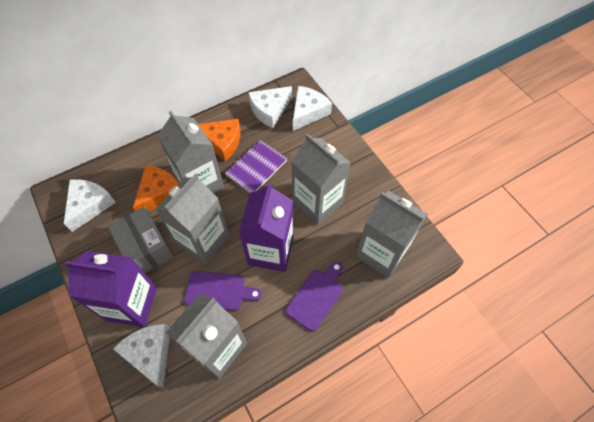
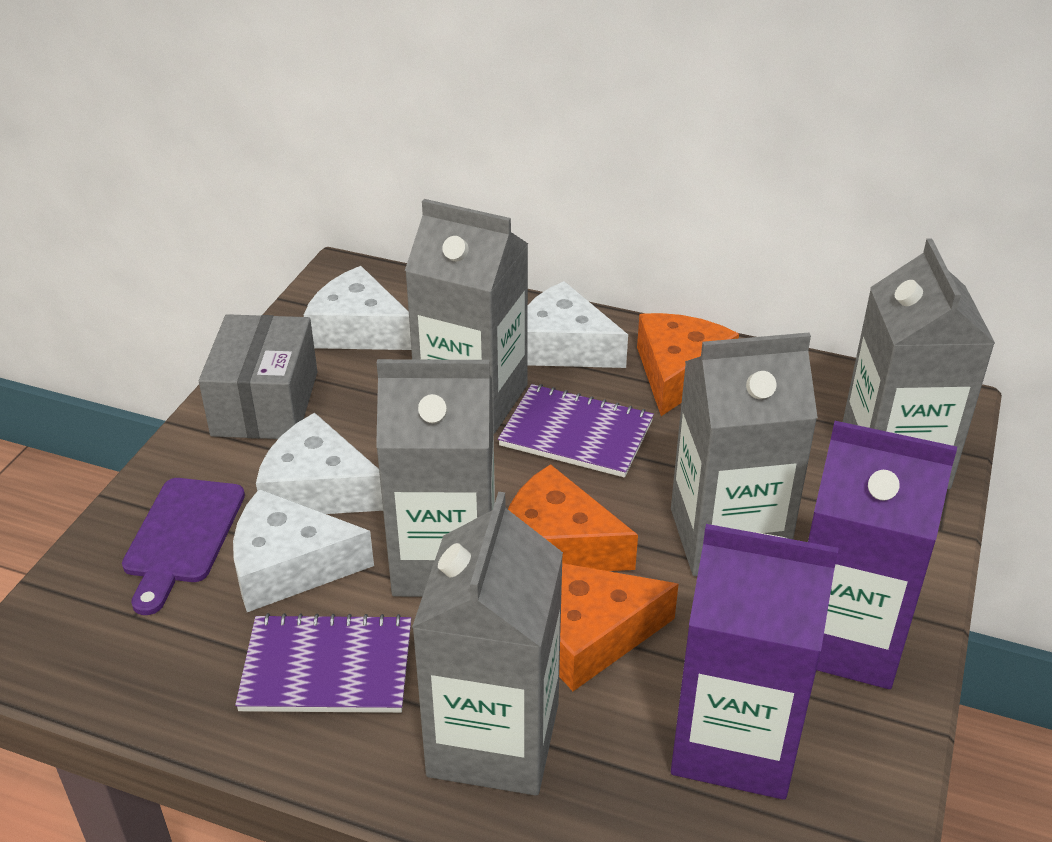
orange cheese: 2 -> 3
purple cutting board: 2 -> 1
purple notebook: 1 -> 2

